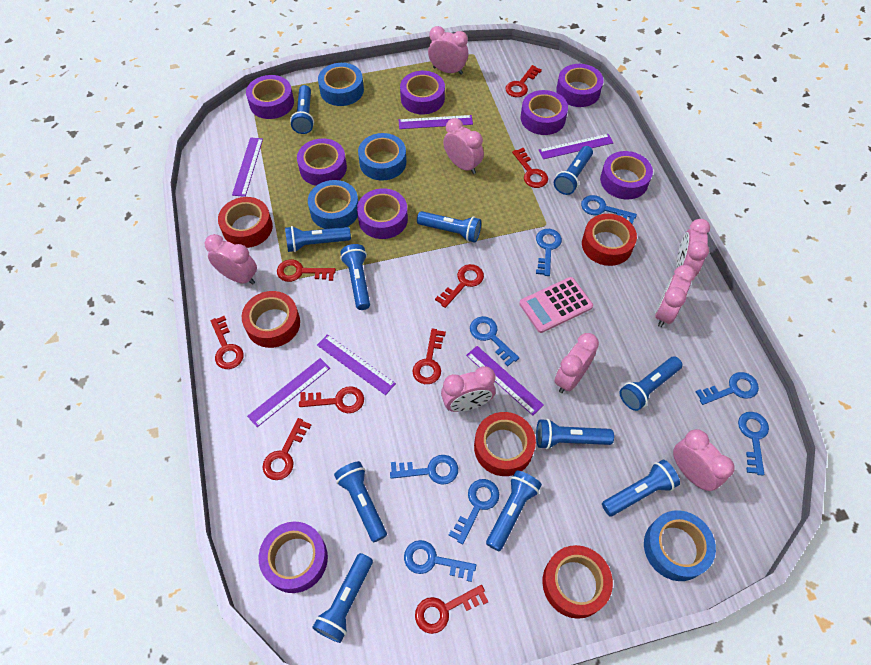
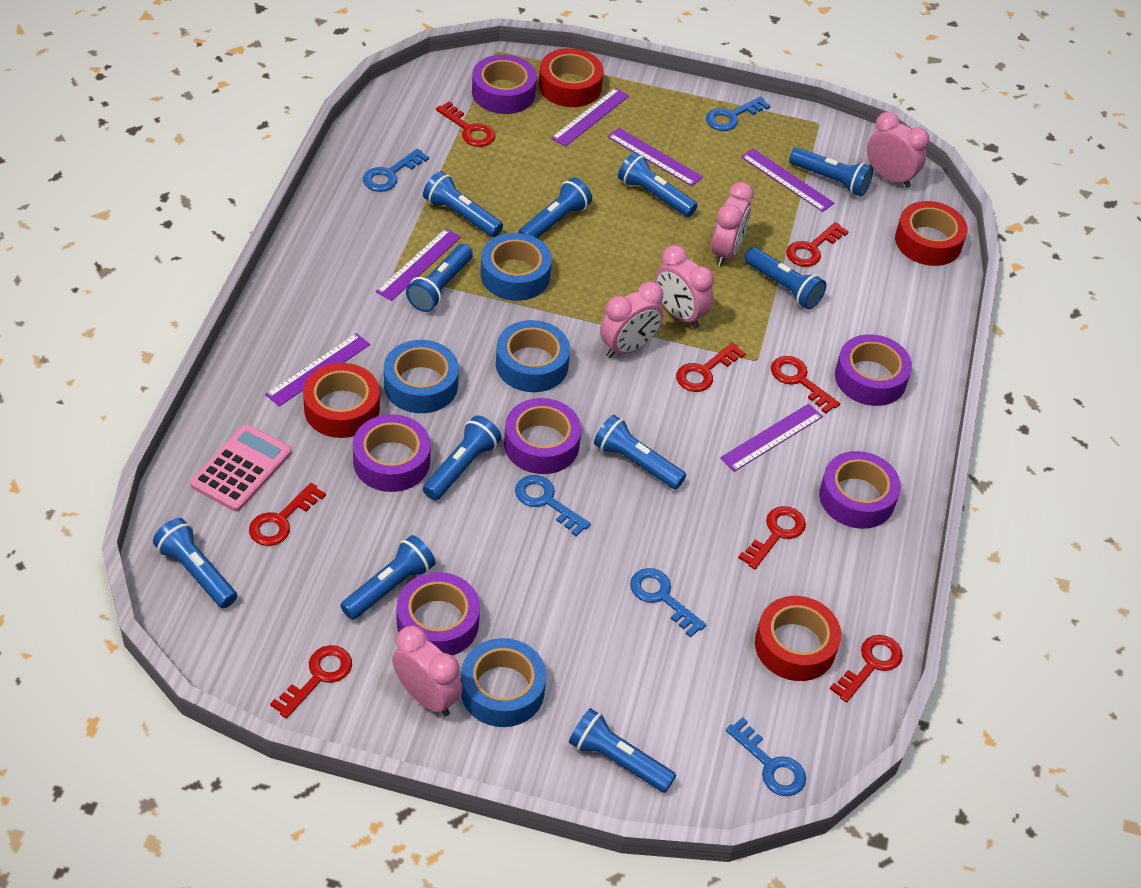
blue key: 8 -> 5
pink clock: 8 -> 5
purple tape: 8 -> 6
red key: 9 -> 8
red tape: 5 -> 4

